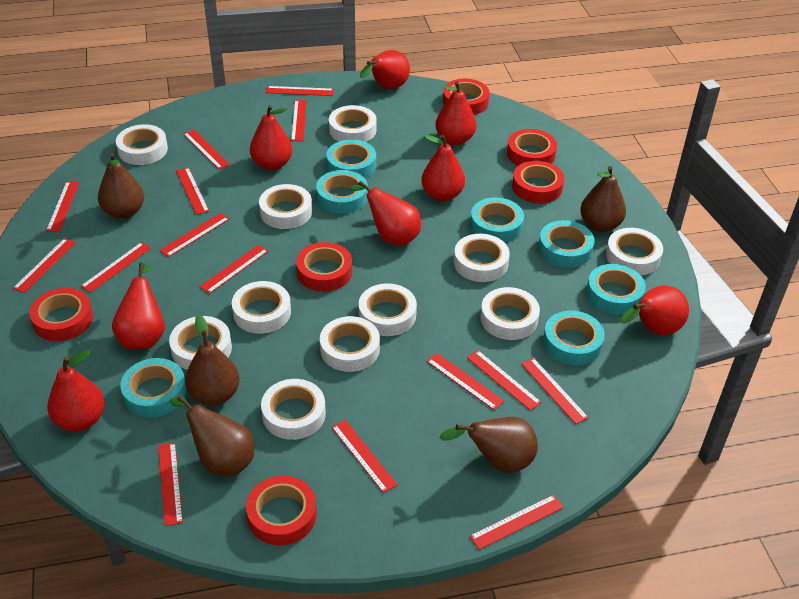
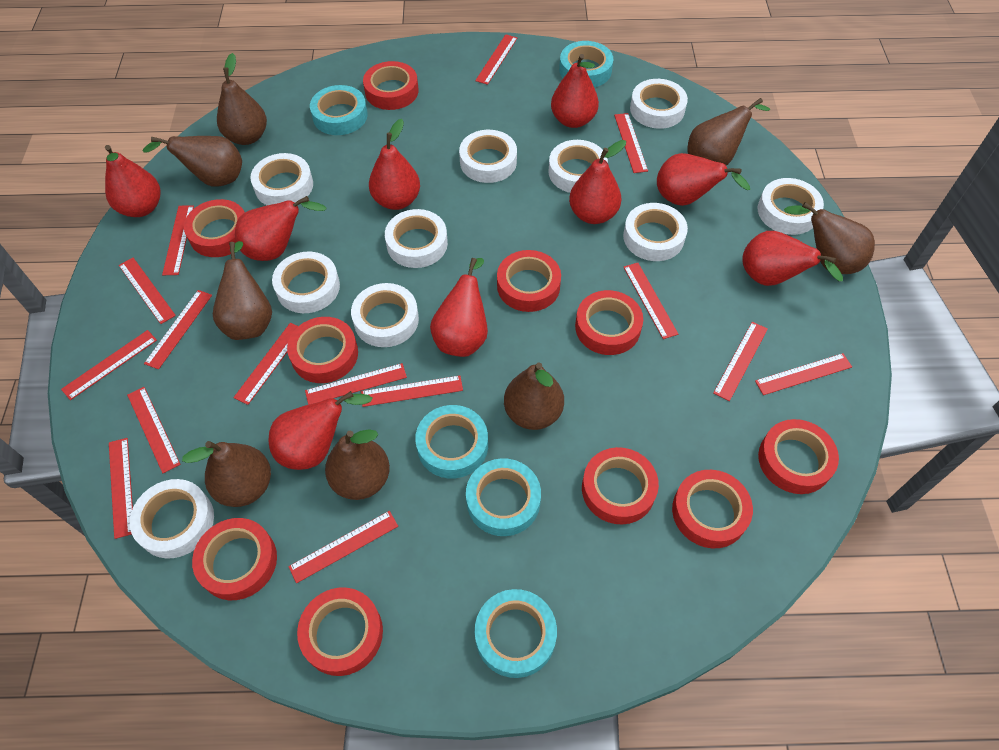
brown pear: 5 -> 8
red pear: 8 -> 9
red tape: 6 -> 10
turquoise tape: 7 -> 5
white tape: 11 -> 10

